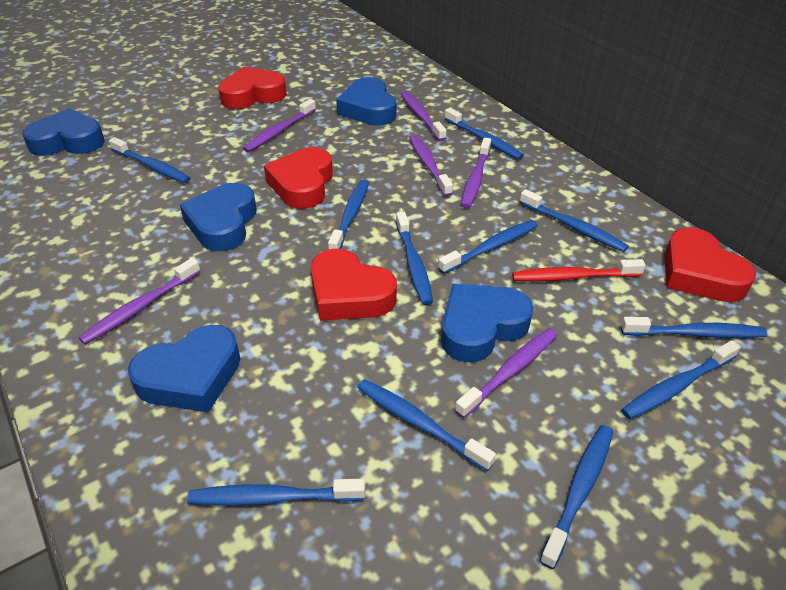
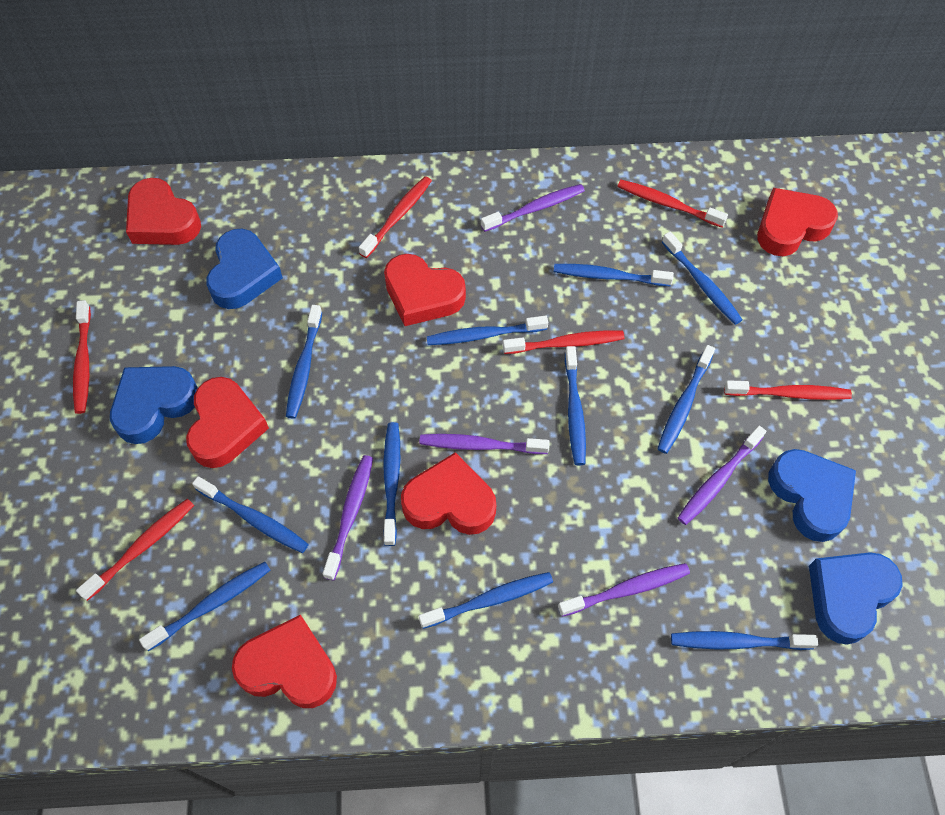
blue heart: 5 -> 4
purple toothbrush: 6 -> 5
red heart: 4 -> 6
red toothbrush: 1 -> 6

